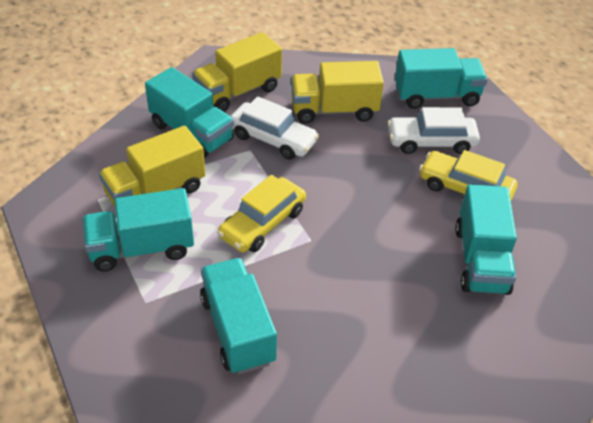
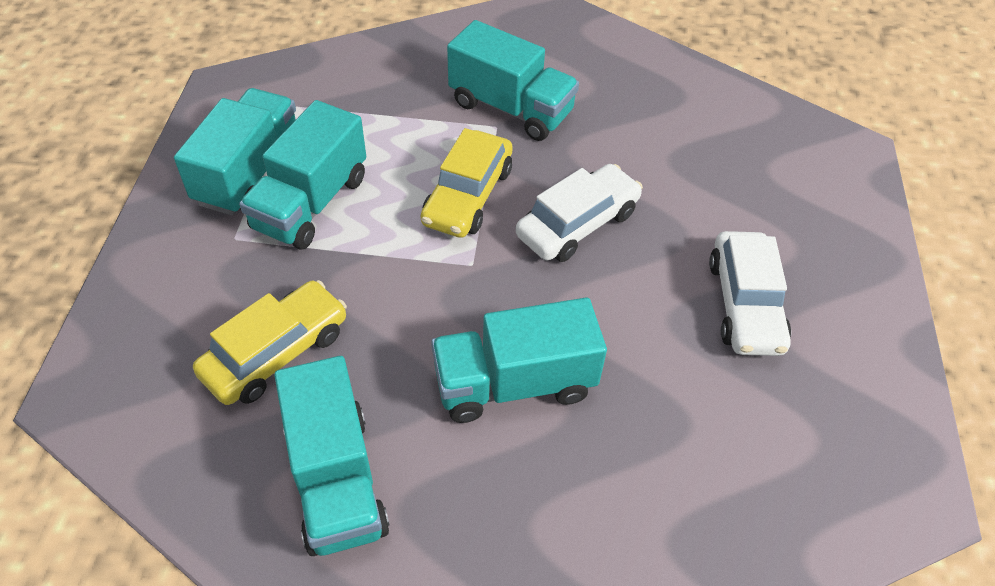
yellow truck: 3 -> 0

